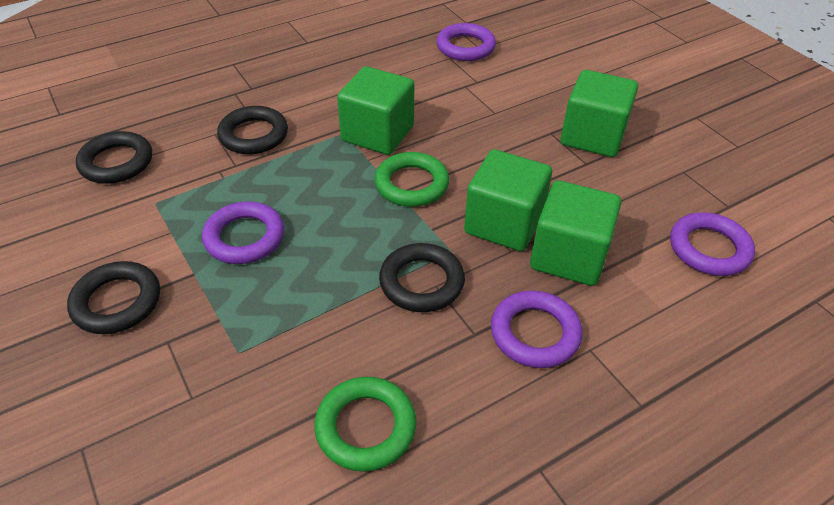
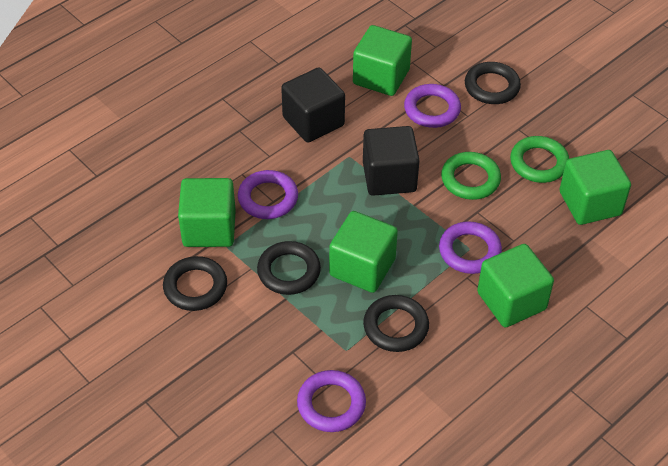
black cube: 0 -> 2
green cube: 4 -> 5

